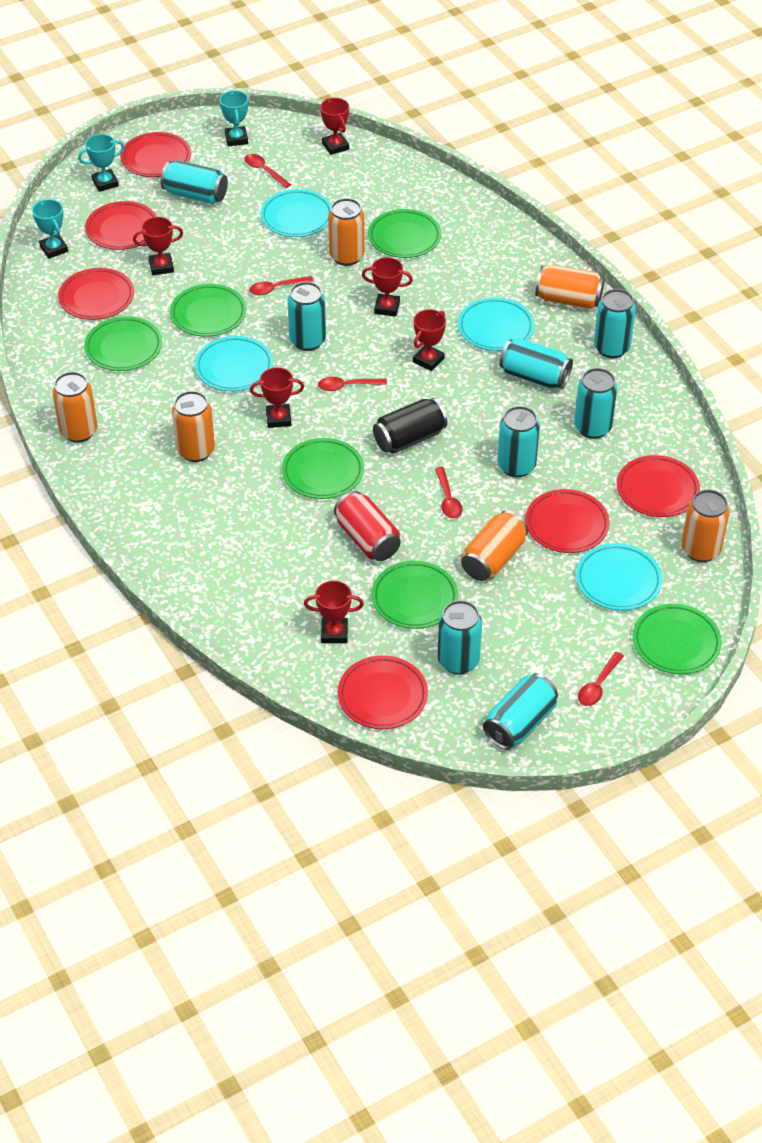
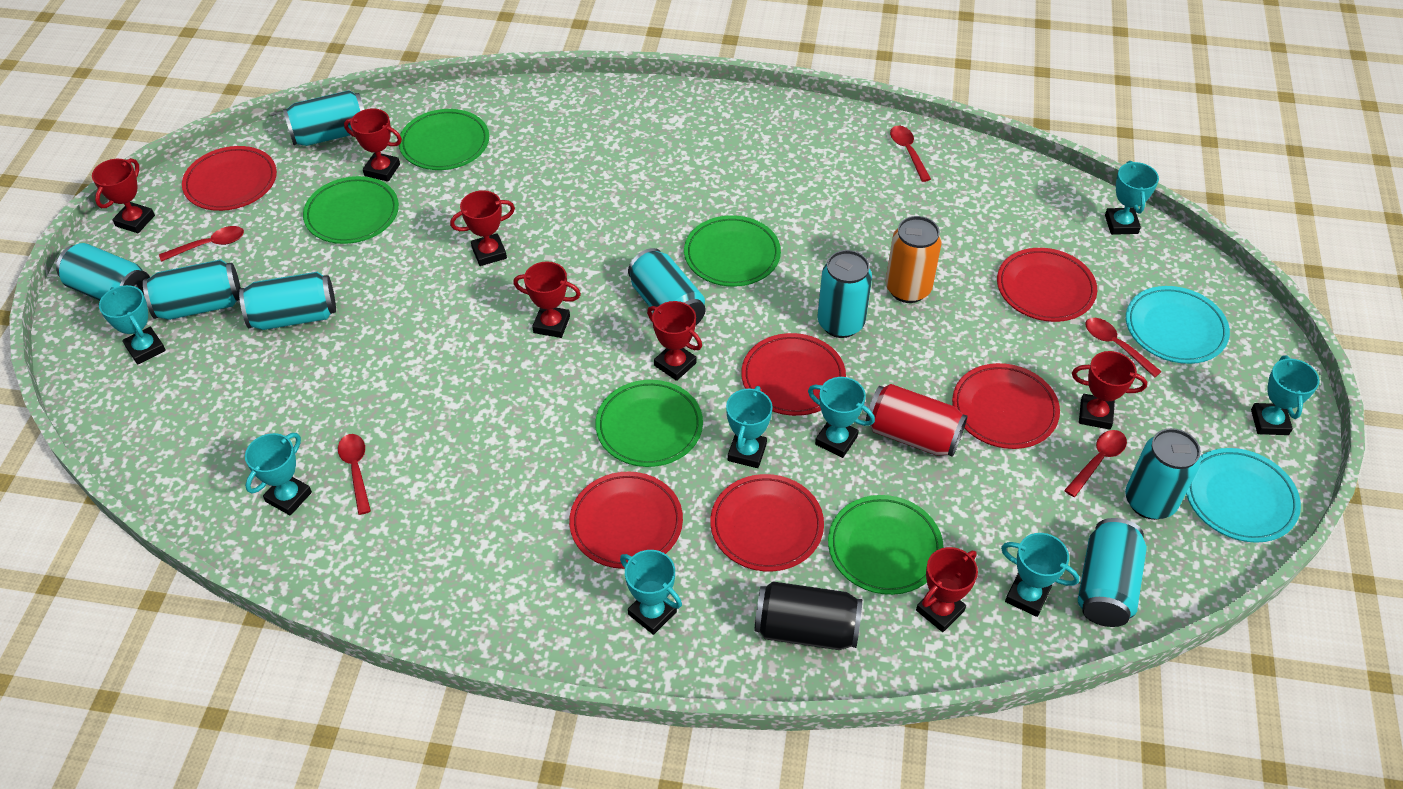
green plate: 6 -> 5
orange can: 6 -> 1
red trophy: 6 -> 7
turquoise plate: 4 -> 2
turquoise trophy: 3 -> 8

